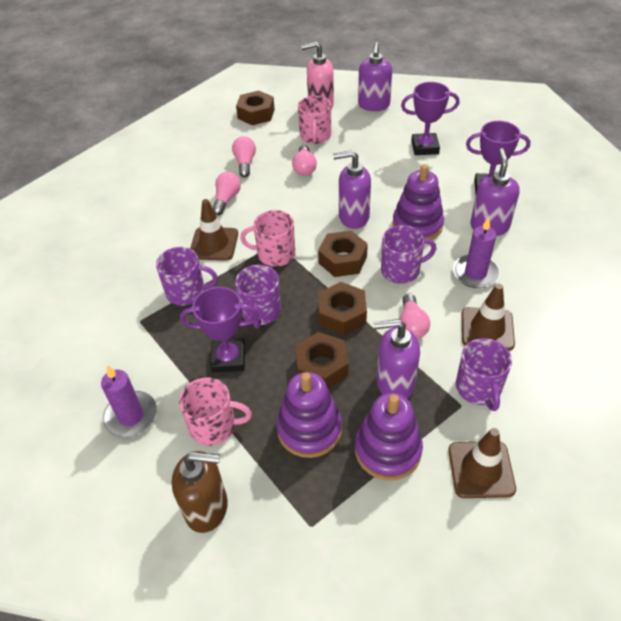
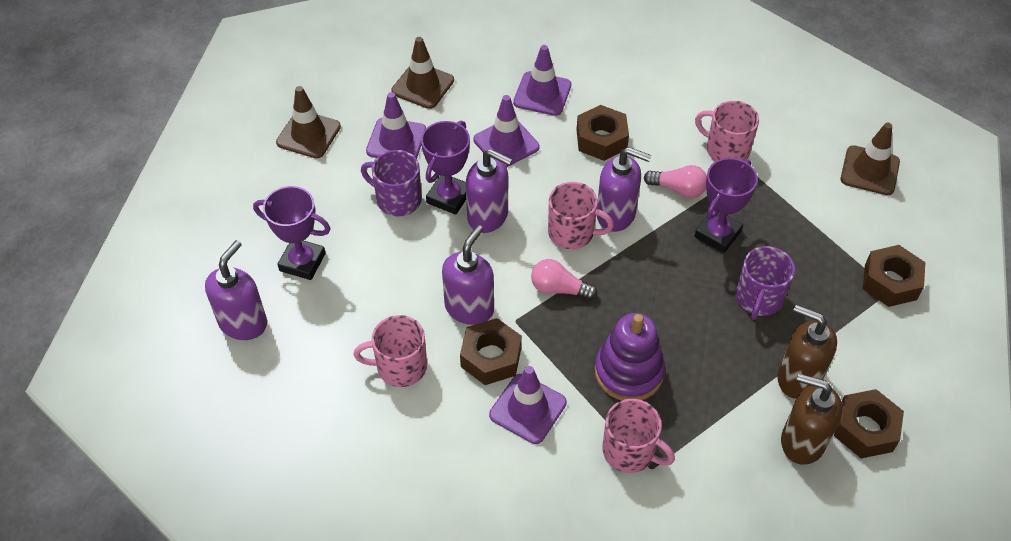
brown soap dispenser: 1 -> 2
pink light bulb: 4 -> 2
pink mug: 3 -> 4
pink soap dispenser: 1 -> 0
purple candle: 2 -> 0
purple mug: 4 -> 2
purple stacking toy: 3 -> 1
purple traffic cone: 0 -> 4

